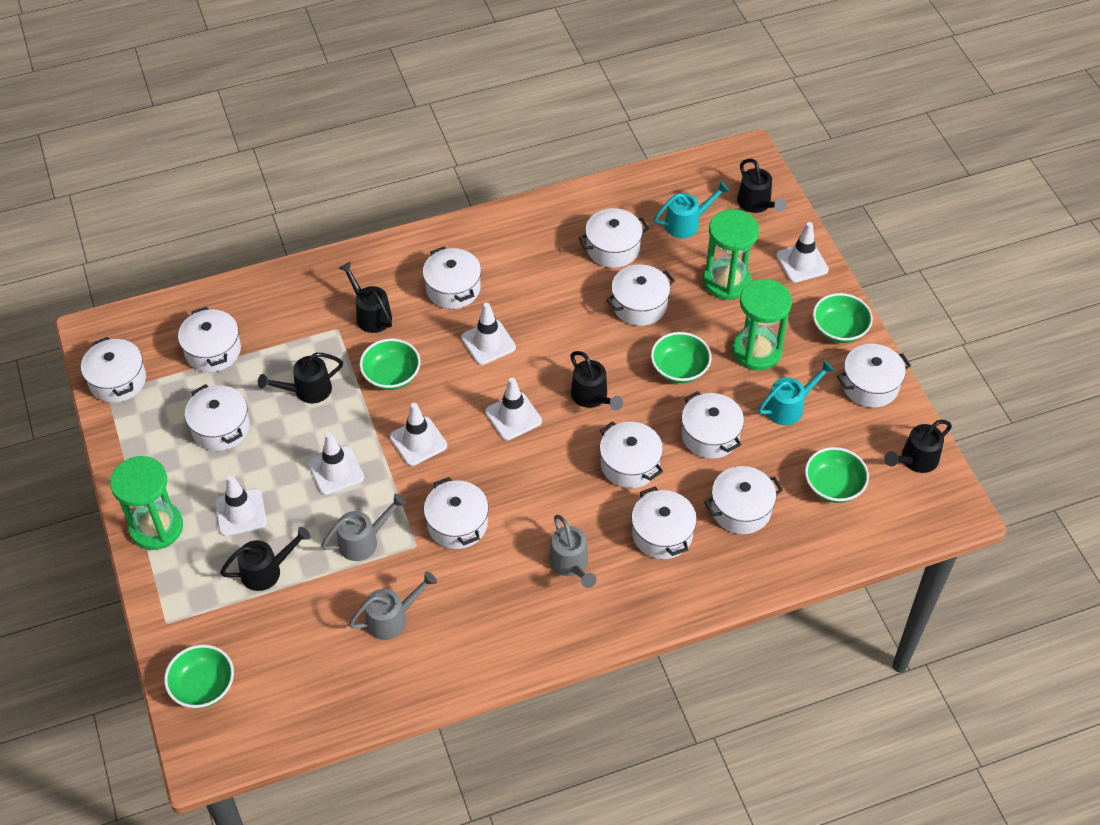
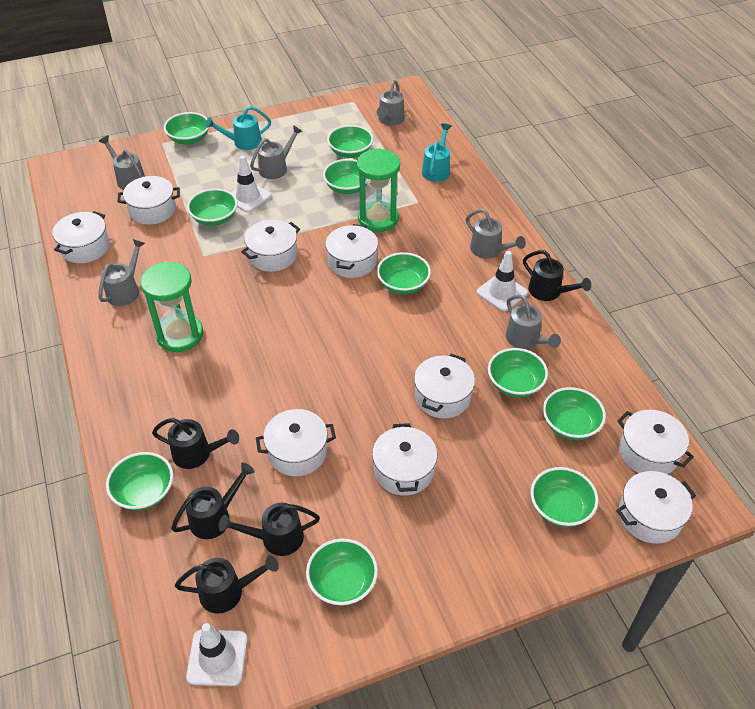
black watering can: 6 -> 5
green bowl: 5 -> 10
green hourglass: 3 -> 2
grey watering can: 3 -> 6
white pot: 12 -> 9
white traffic cone: 6 -> 3

